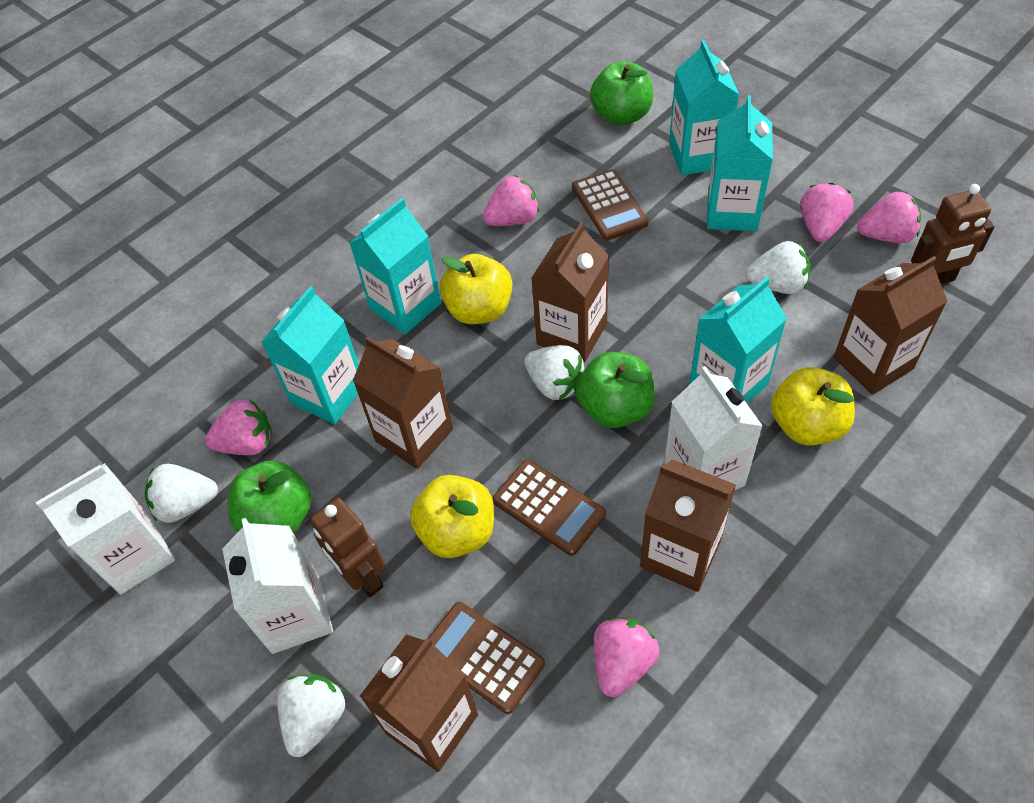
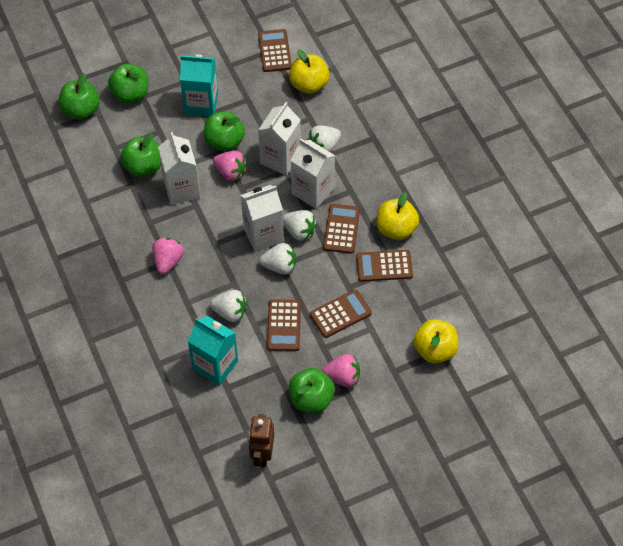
brown calculator: 3 -> 5
brown carton: 5 -> 0
brown robot: 2 -> 1
green apple: 3 -> 5
pink strawberry: 5 -> 3
turquoise carton: 5 -> 2
white carton: 3 -> 4

